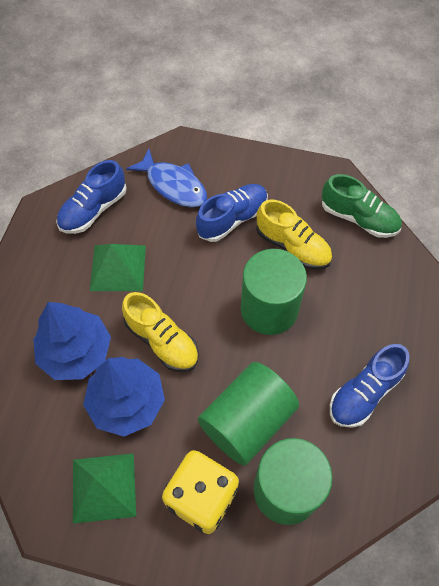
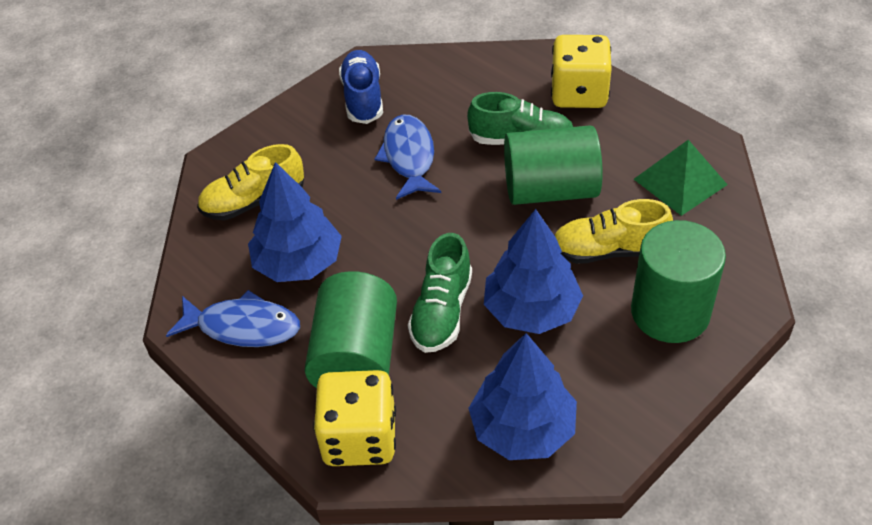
blue fish: 1 -> 2
blue shoe: 3 -> 1
blue tree: 2 -> 3
green pyramid: 2 -> 1
green shoe: 1 -> 2
yellow dice: 1 -> 2

